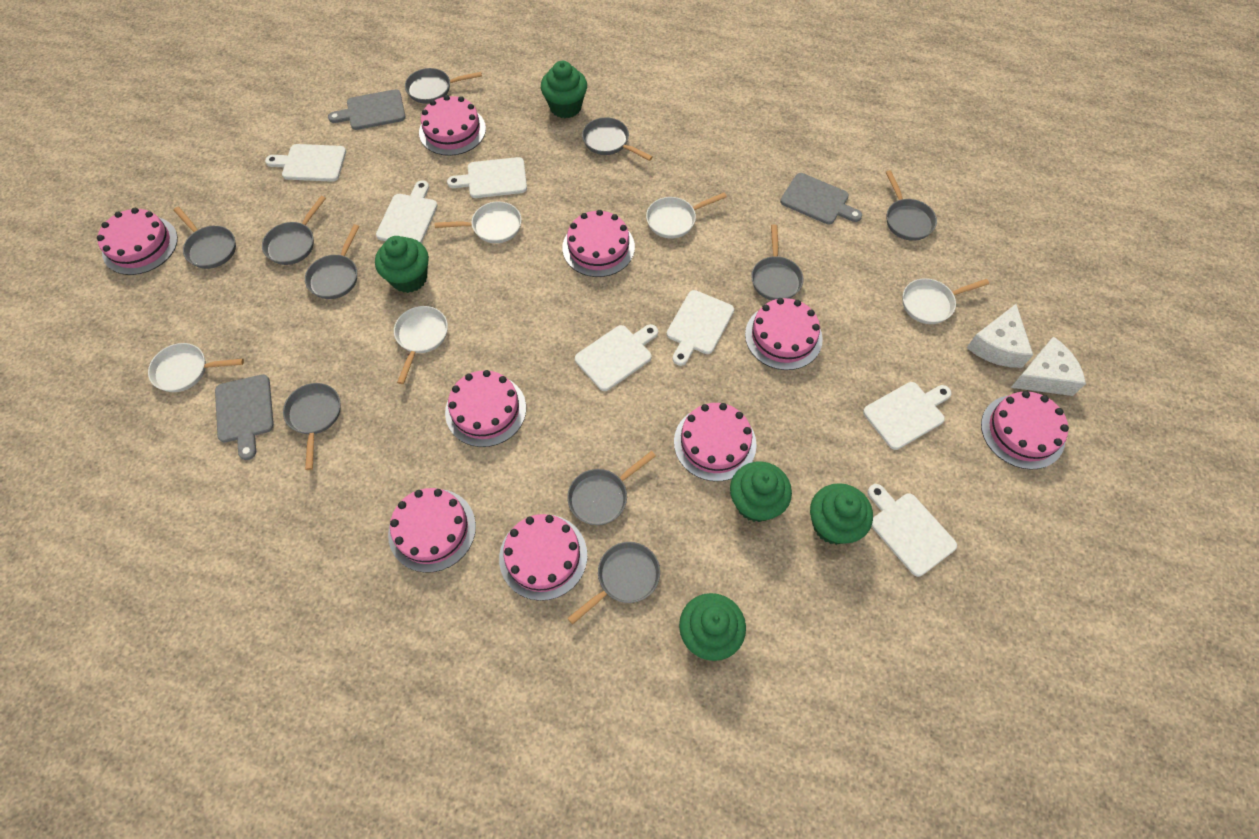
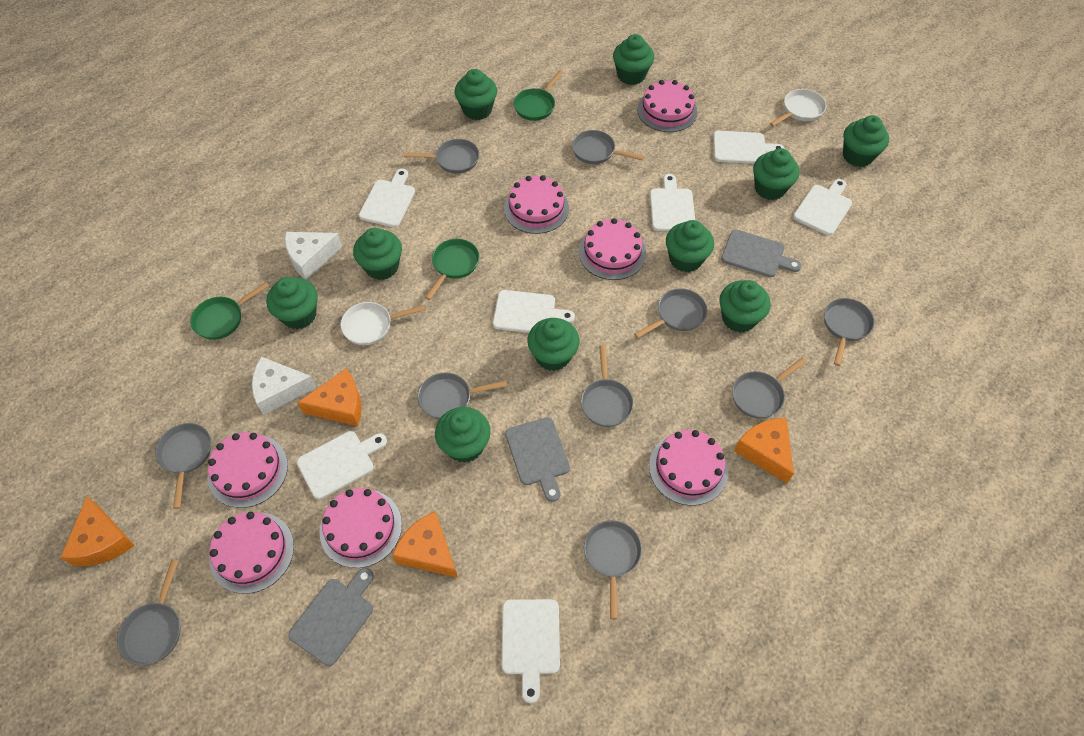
green cupcake: 5 -> 10
green pan: 0 -> 3
orange cheese: 0 -> 4
pink cake: 9 -> 7
white pan: 5 -> 2

